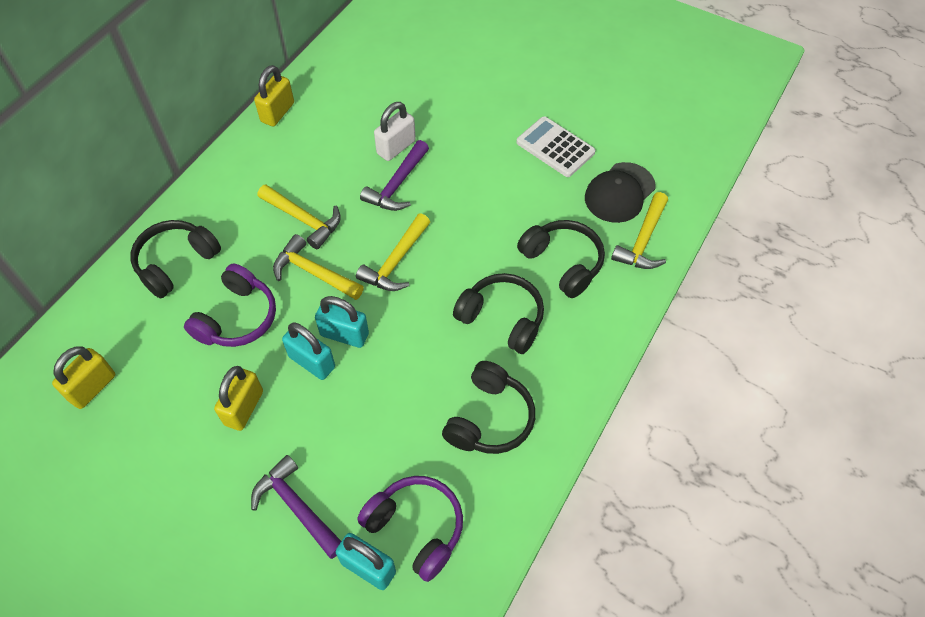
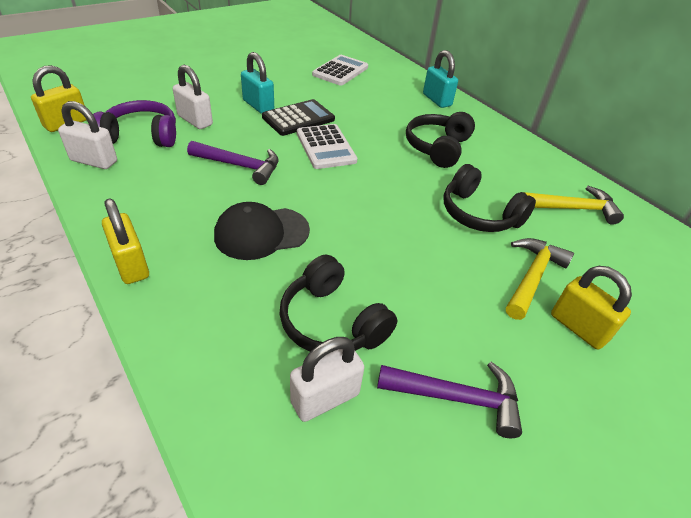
black calculator: 0 -> 1
black headphones: 4 -> 3
purple headphones: 2 -> 1
turquoise padlock: 3 -> 2
white calculator: 1 -> 2
white padlock: 1 -> 3
yellow hammer: 4 -> 2

